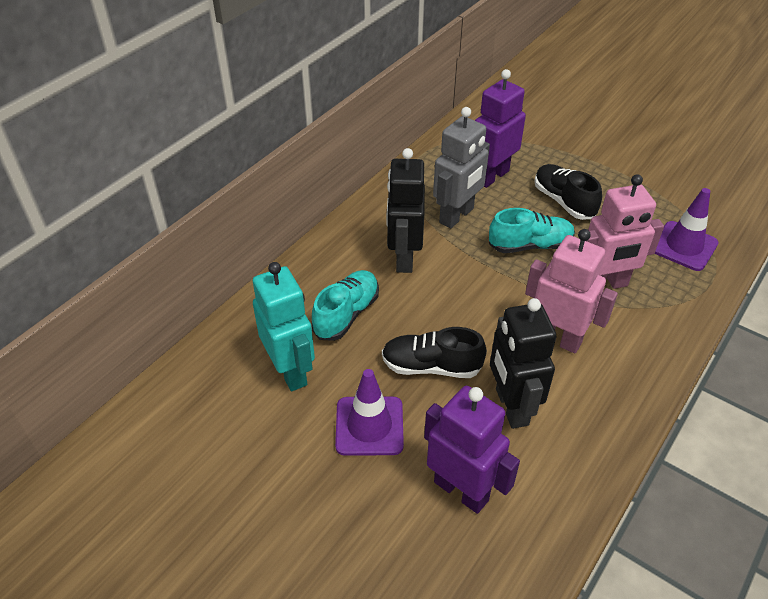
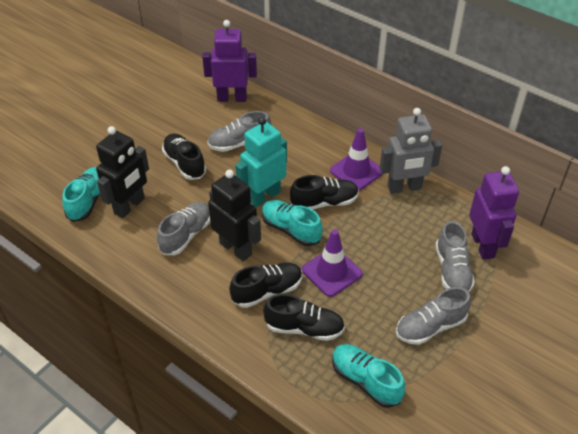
black shoe: 2 -> 4
grey shoe: 0 -> 4
pink robot: 2 -> 0
turquoise shoe: 2 -> 3

